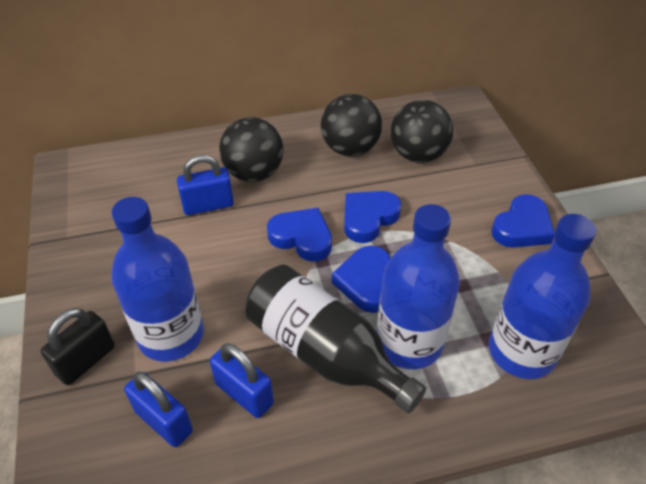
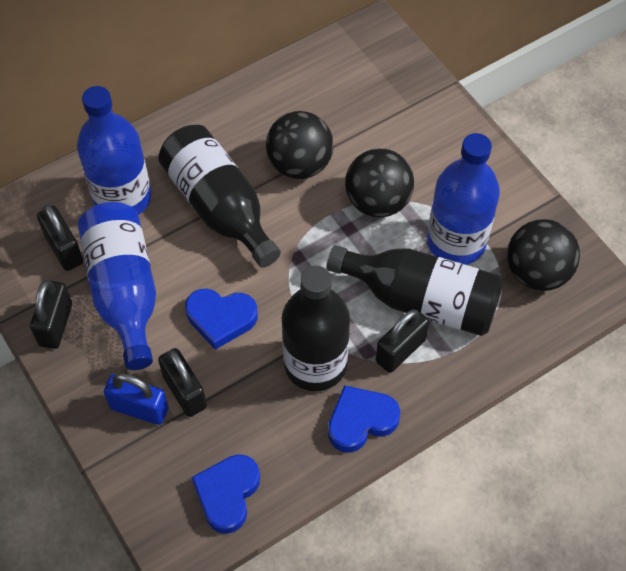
black bottle: 1 -> 3
black padlock: 1 -> 4
blue heart: 4 -> 3
blue padlock: 3 -> 1

